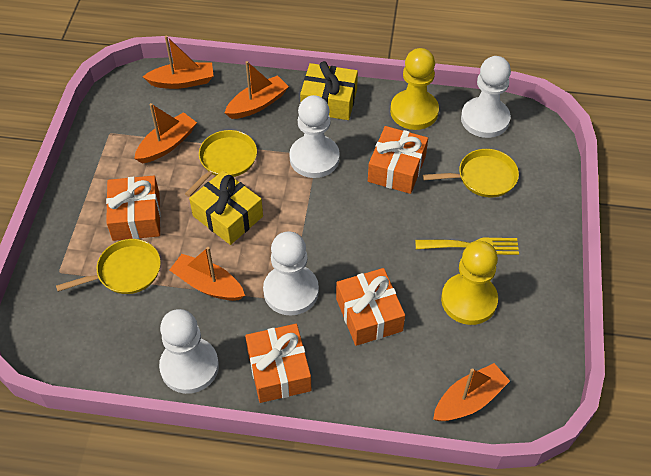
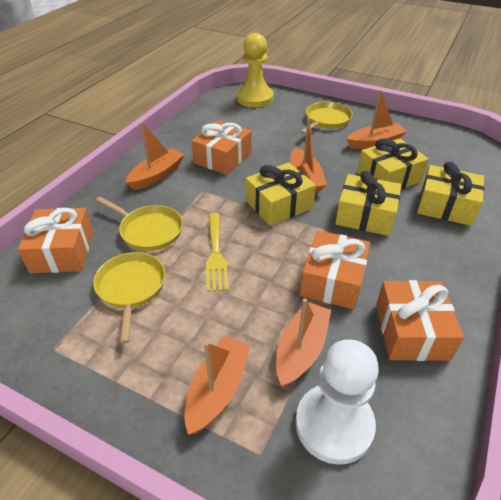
white pawn: 4 -> 1
yellow gift: 2 -> 4
yellow pawn: 2 -> 1

